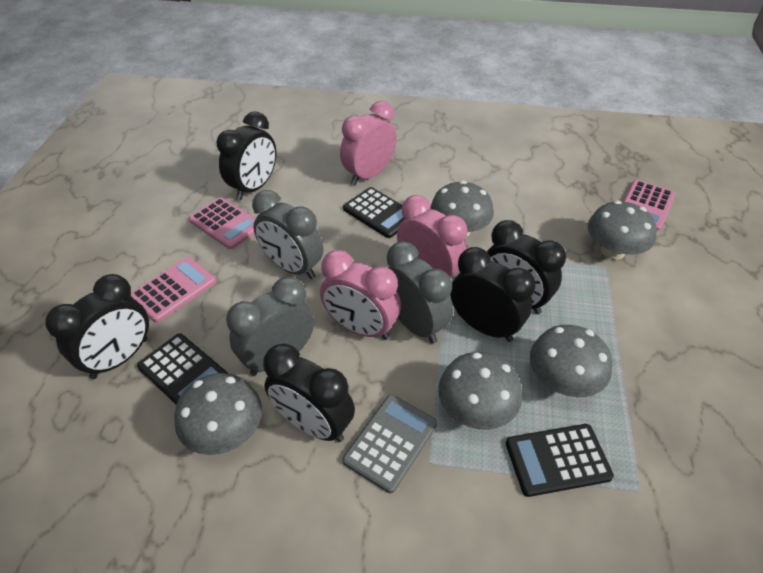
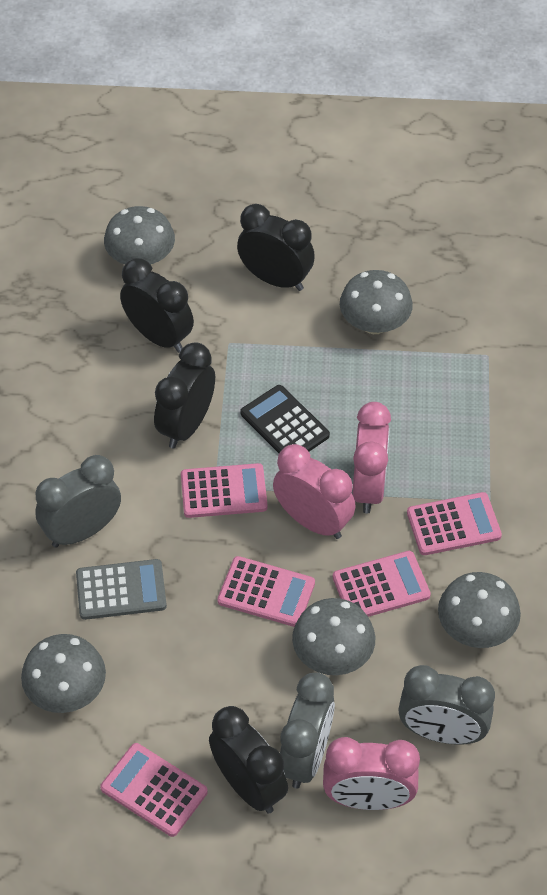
black calculator: 3 -> 1
black clock: 5 -> 4
pink calculator: 3 -> 5

